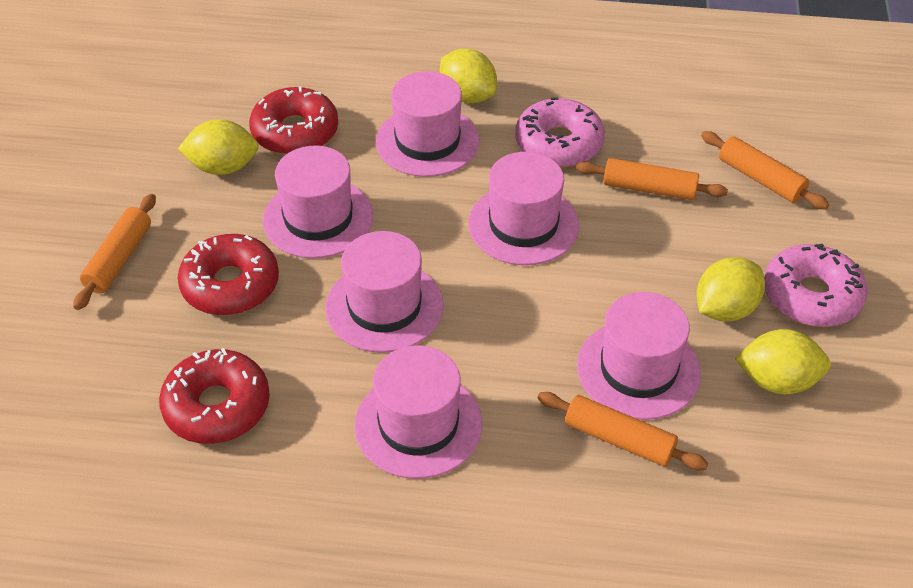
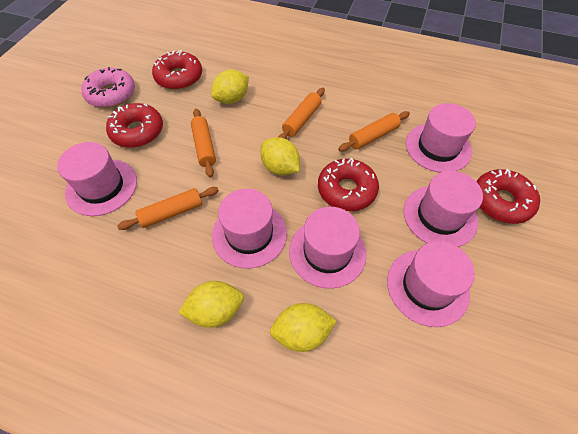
pink donut: 2 -> 1
red donut: 3 -> 4

